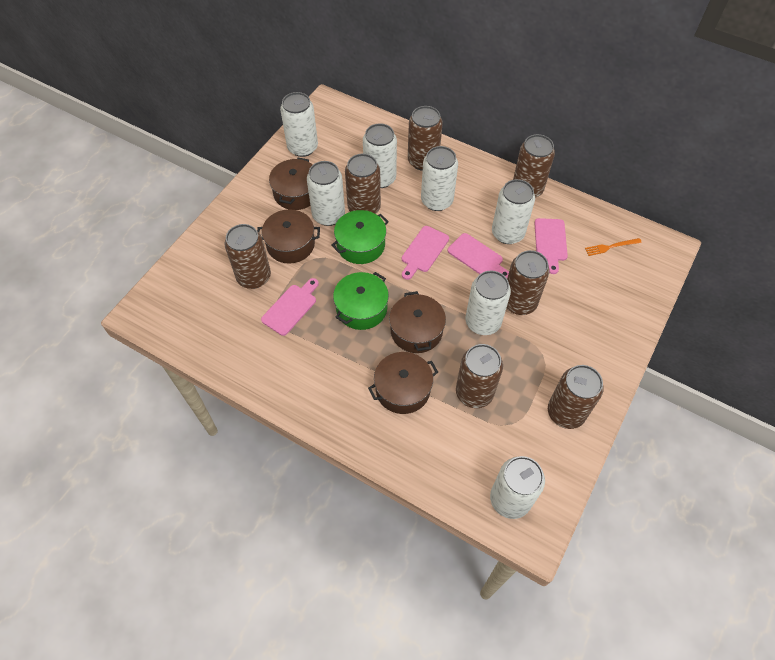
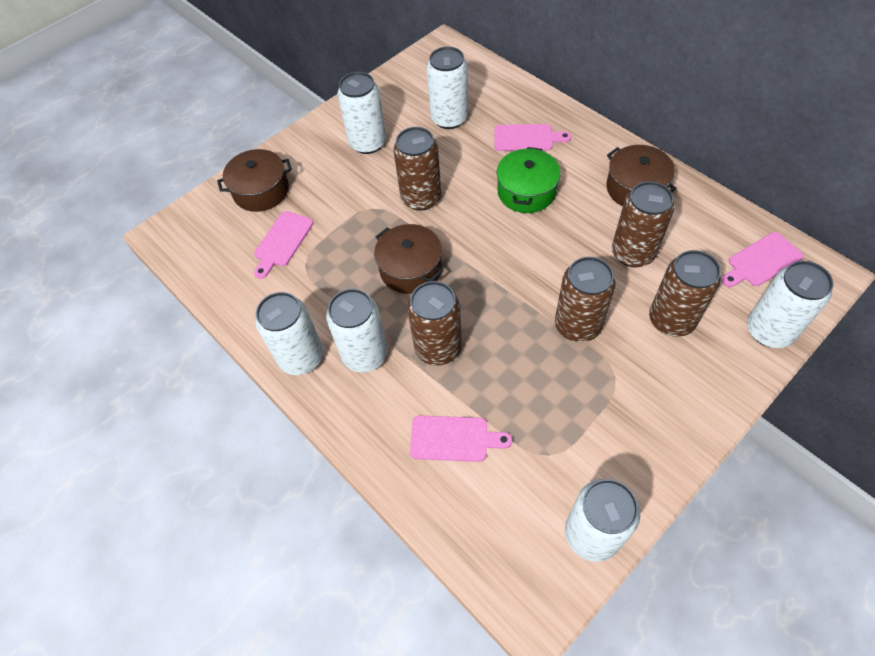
brown can: 7 -> 5
brown pot: 4 -> 3
green pot: 2 -> 1
orange fork: 1 -> 0
white can: 7 -> 6

